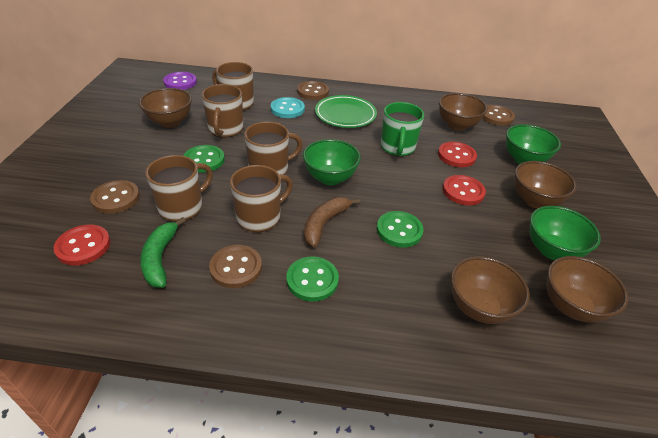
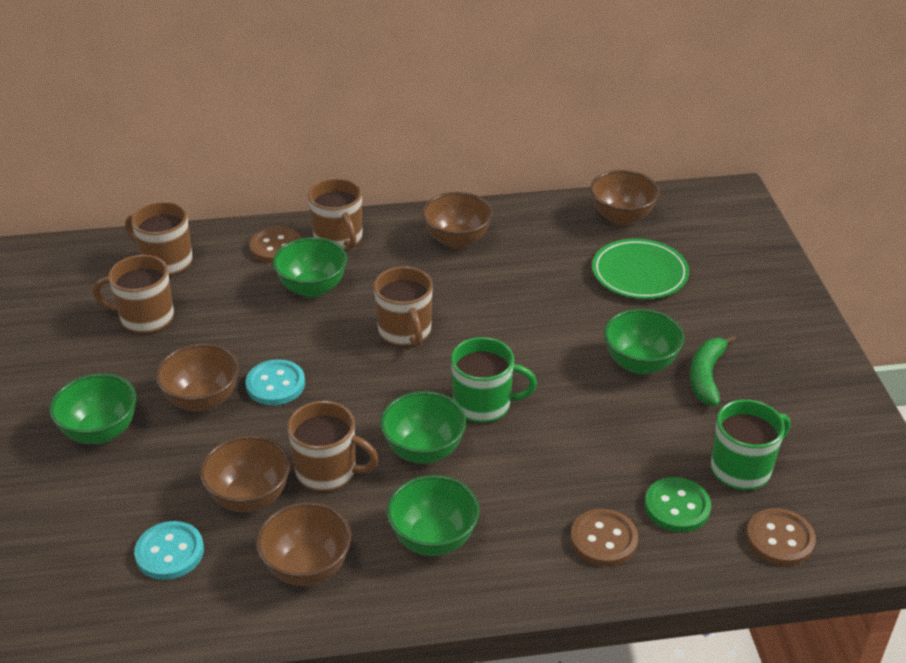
brown banana: 1 -> 0
brown button: 4 -> 3
green bowl: 3 -> 5
green button: 3 -> 1
green mug: 1 -> 2
purple button: 1 -> 0
red button: 3 -> 0
turquoise button: 1 -> 2

